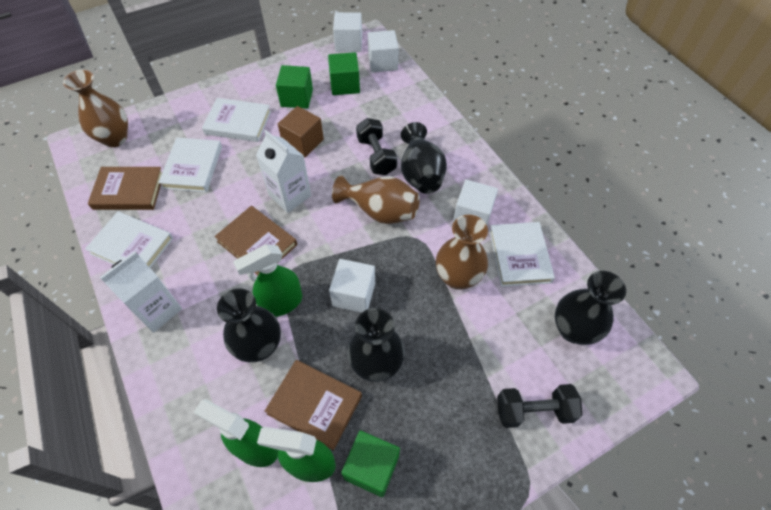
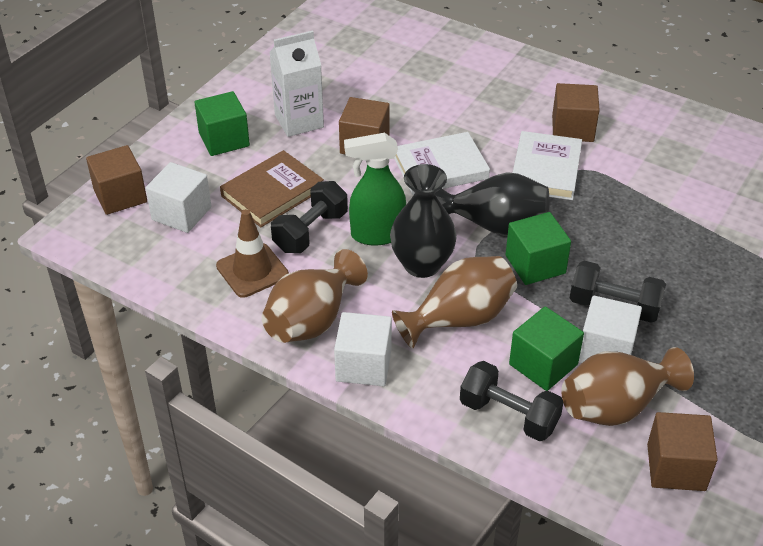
black dumbbell: 2 -> 3
black vase: 4 -> 2
brown book: 3 -> 1
brown cube: 1 -> 4
brown traffic cone: 0 -> 1
green spray bottle: 3 -> 1
white book: 4 -> 2
white carton: 2 -> 1
white cube: 4 -> 3

